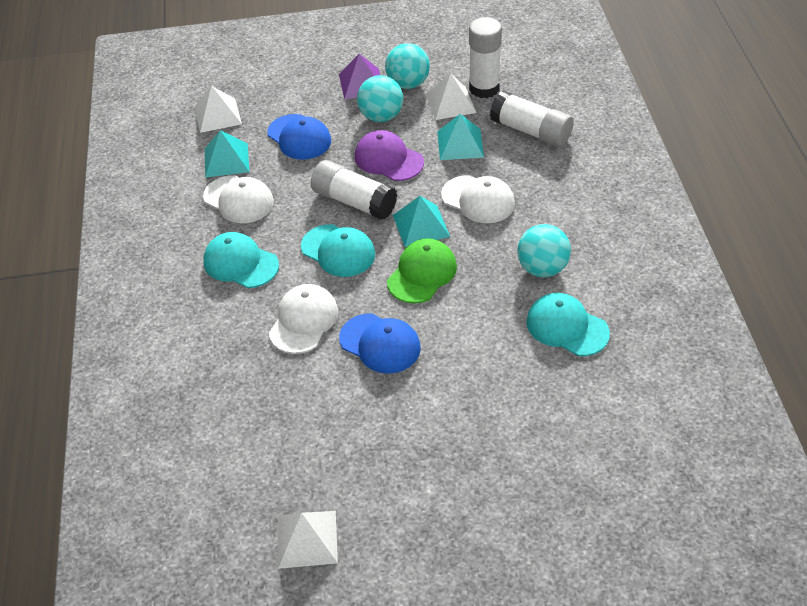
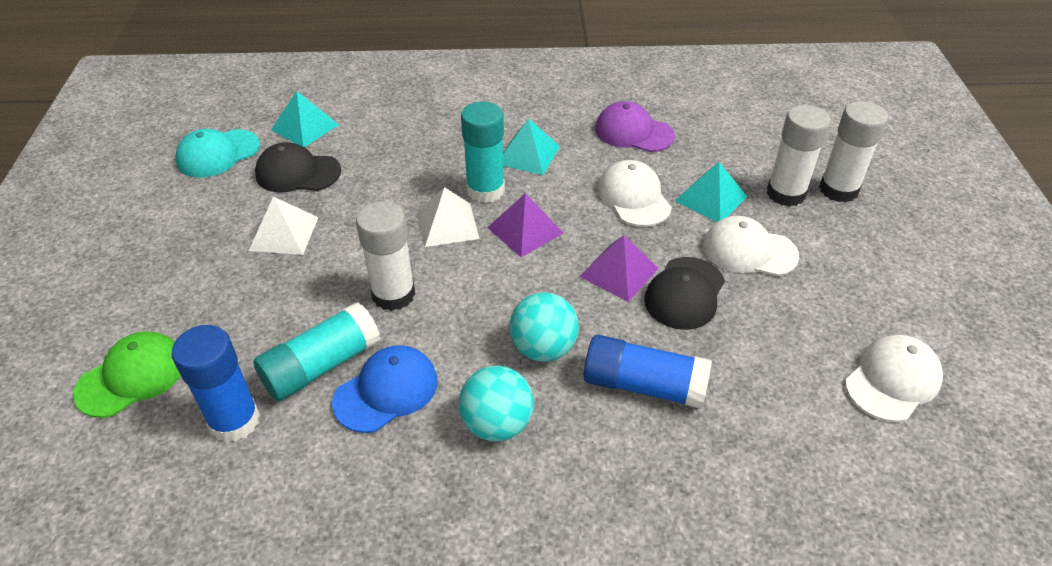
black cap: 0 -> 2
blue cap: 2 -> 1
blue glue stick: 0 -> 2
purple pyramid: 1 -> 2
turquoise ball: 3 -> 2
turquoise cap: 3 -> 1
turquoise glue stick: 0 -> 2
white pyramid: 3 -> 2

